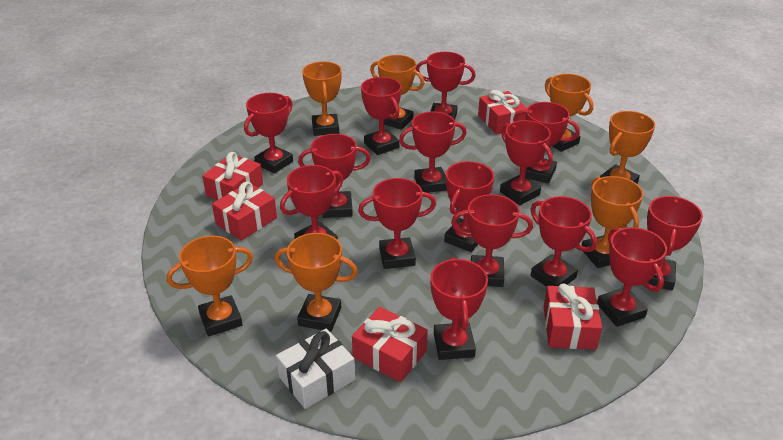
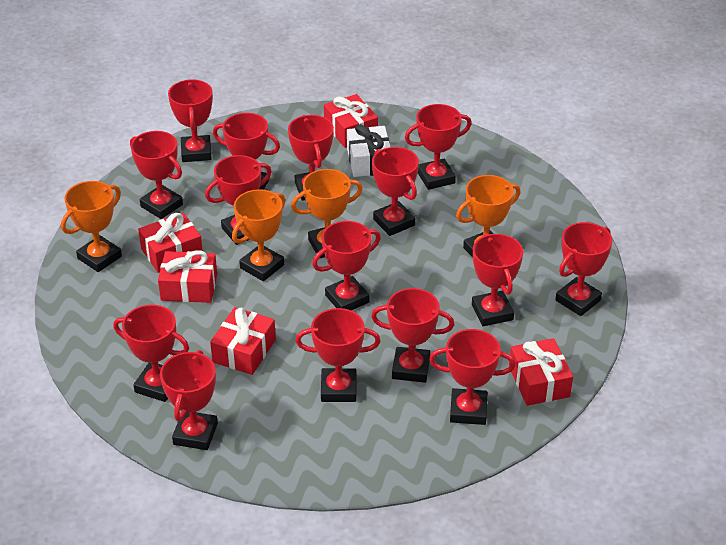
orange trophy: 7 -> 4

